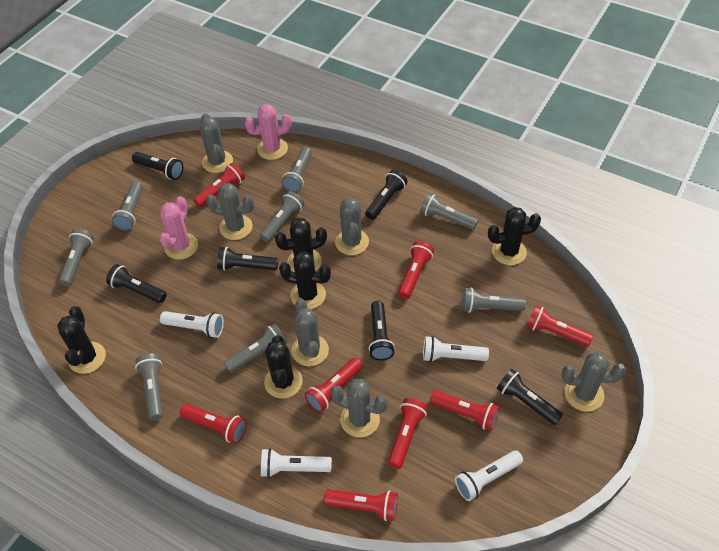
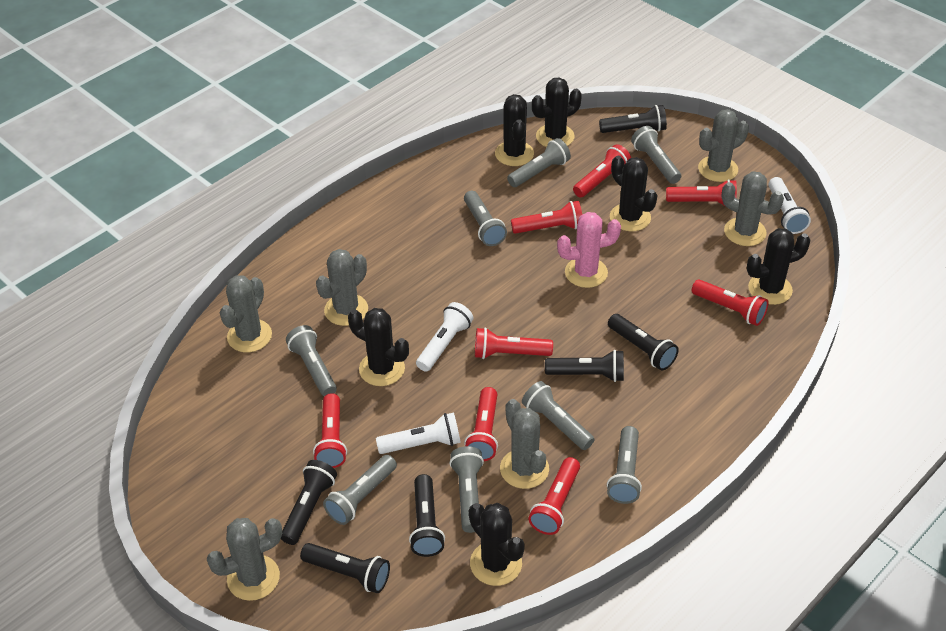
black cactus: 5 -> 6
pink cactus: 2 -> 1
white flashlight: 4 -> 3

